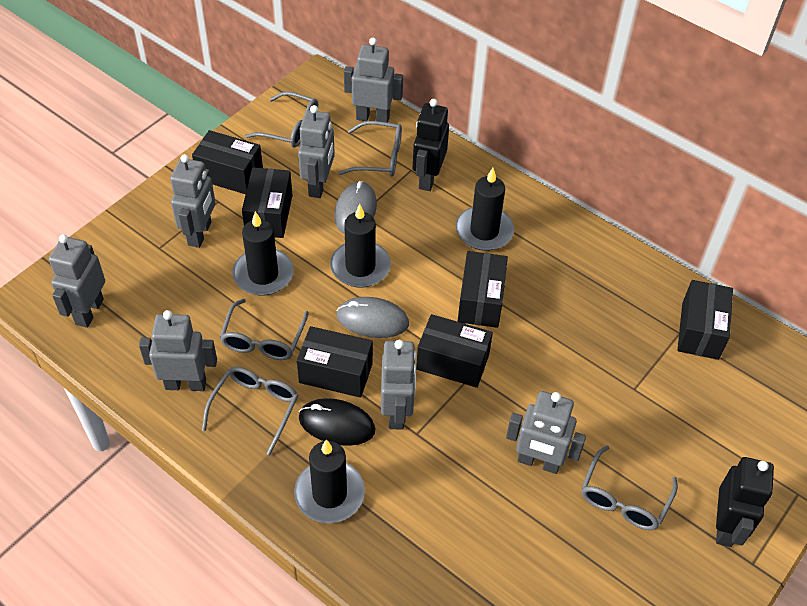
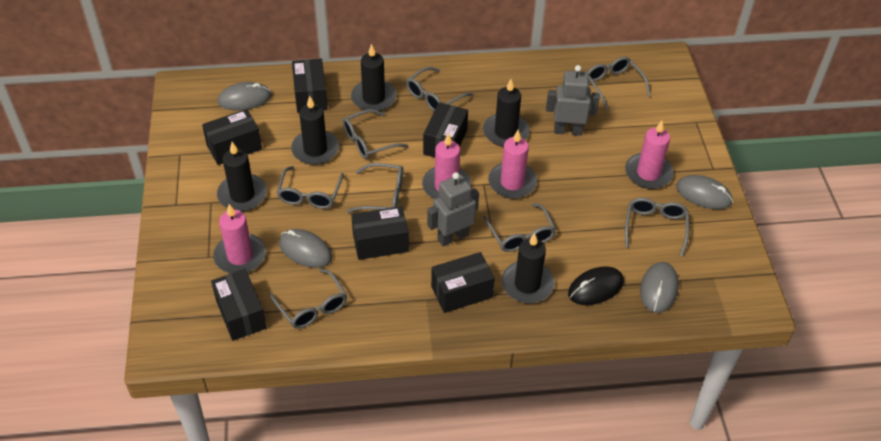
black candle: 4 -> 5
black robot: 2 -> 0
grey glasses: 5 -> 8
grey mouse: 2 -> 4
grey robot: 7 -> 2
pink candle: 0 -> 4

